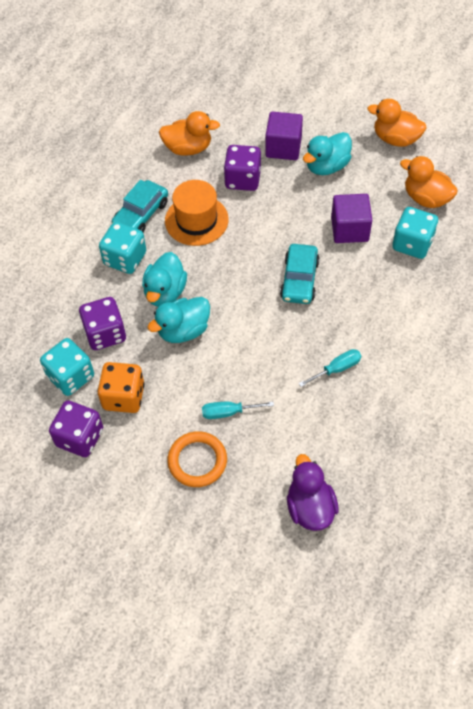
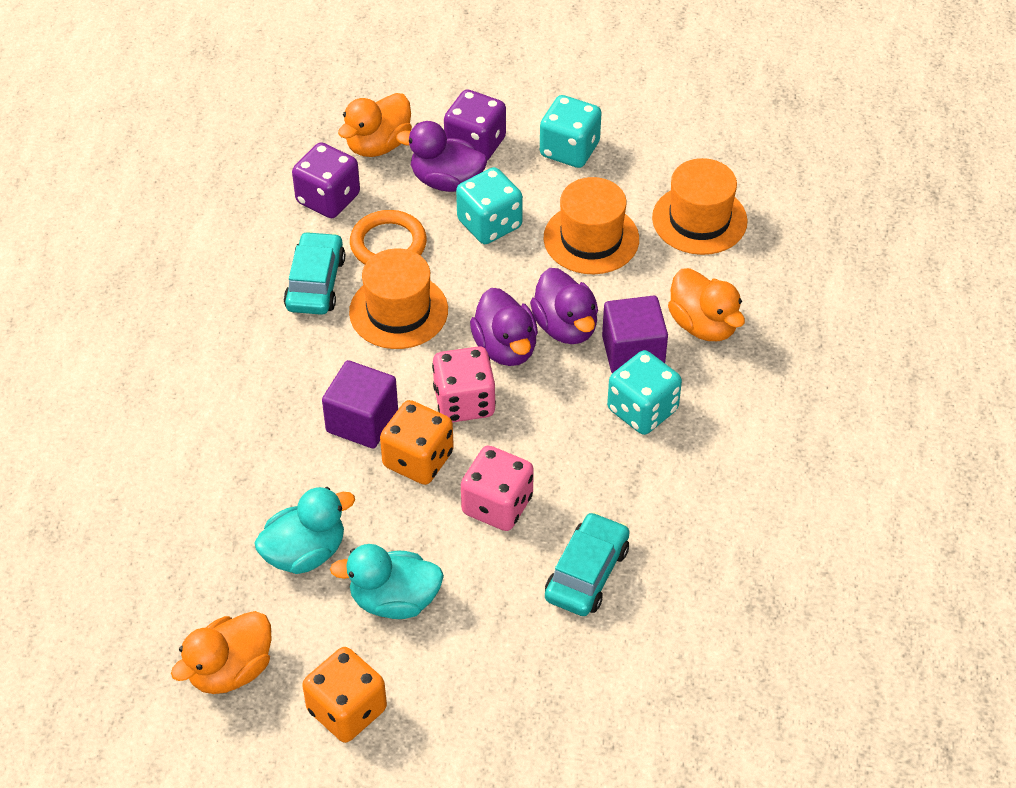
orange dice: 1 -> 2
orange hat: 1 -> 3
pink dice: 0 -> 2
purple dice: 3 -> 2
purple duck: 1 -> 3
turquoise duck: 3 -> 2
turquoise screwdriver: 2 -> 0

